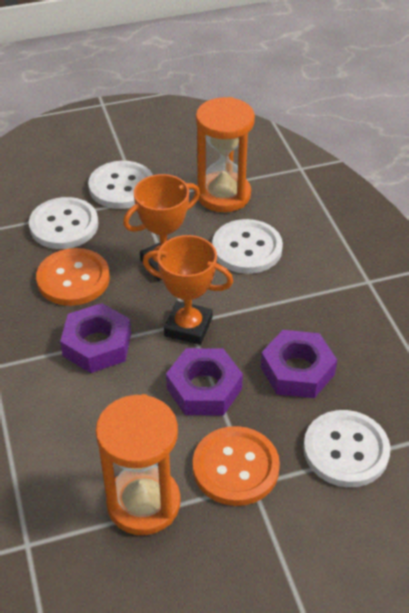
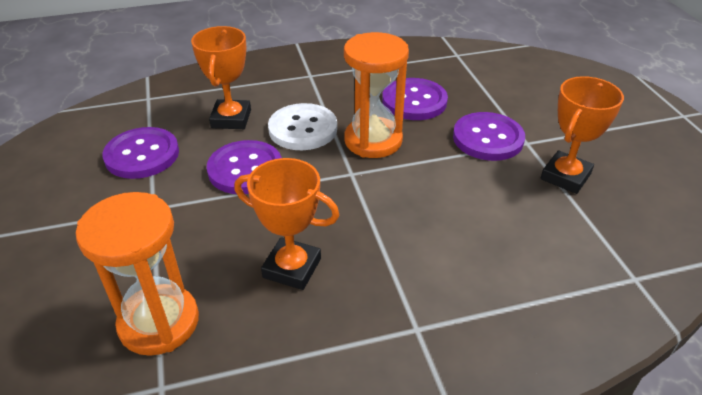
orange button: 2 -> 0
orange trophy: 2 -> 3
purple button: 0 -> 4
purple nut: 3 -> 0
white button: 4 -> 1

